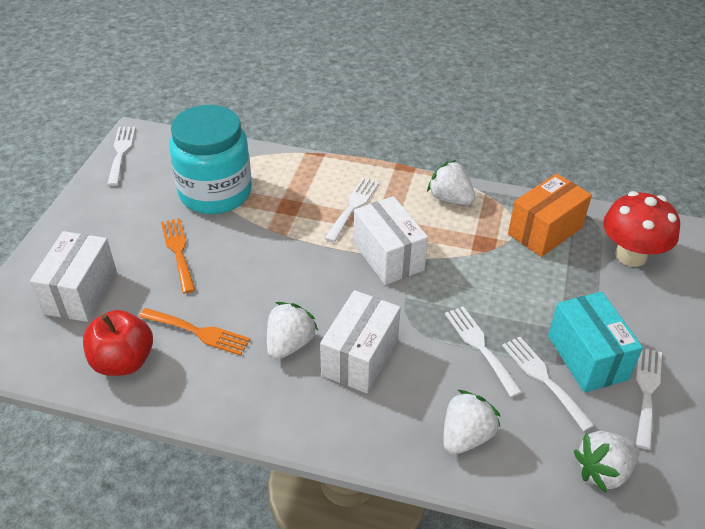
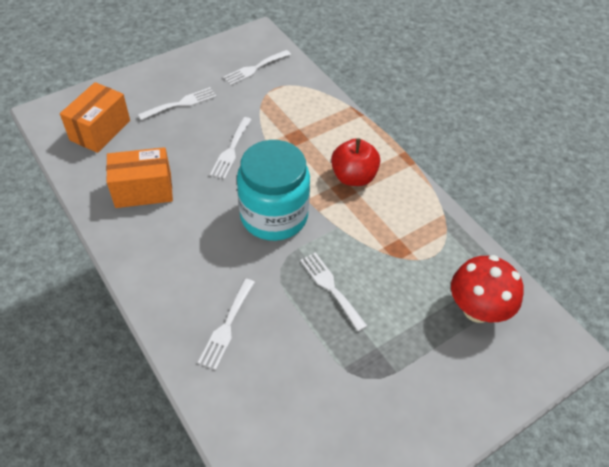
orange box: 1 -> 2
orange fork: 2 -> 0
turquoise box: 1 -> 0
white box: 3 -> 0
white strawberry: 4 -> 0

